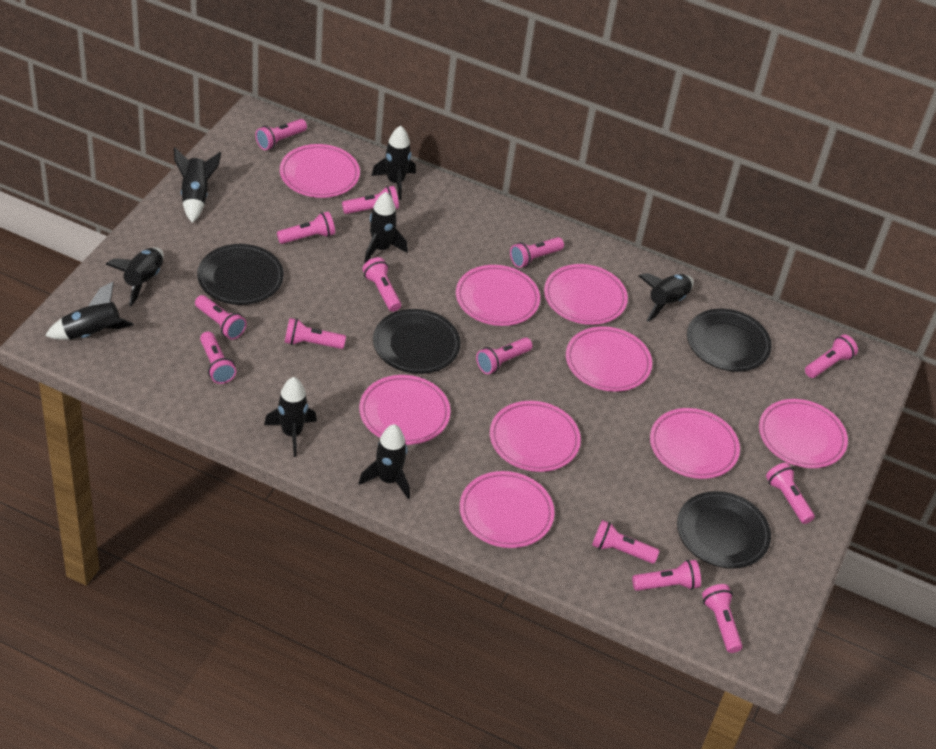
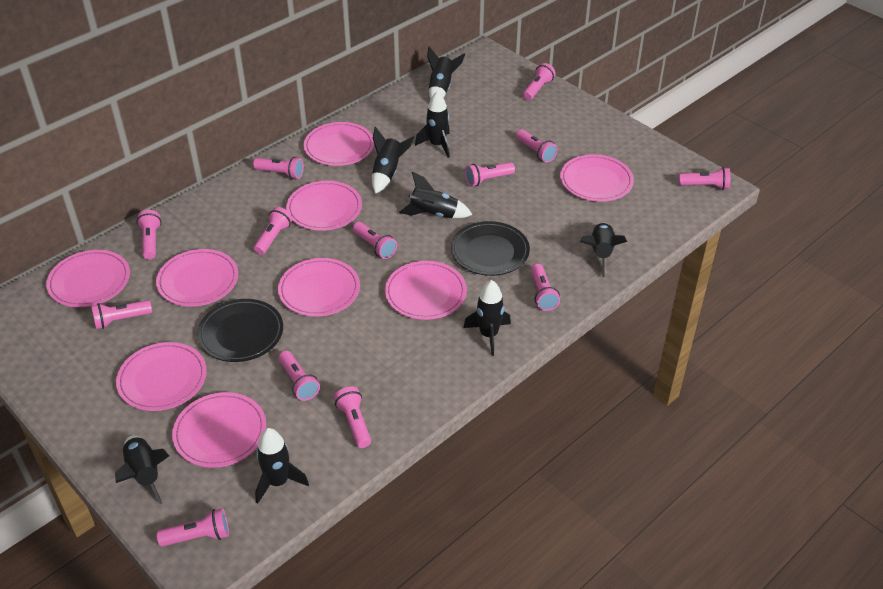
black plate: 4 -> 2
pink flashlight: 14 -> 13

